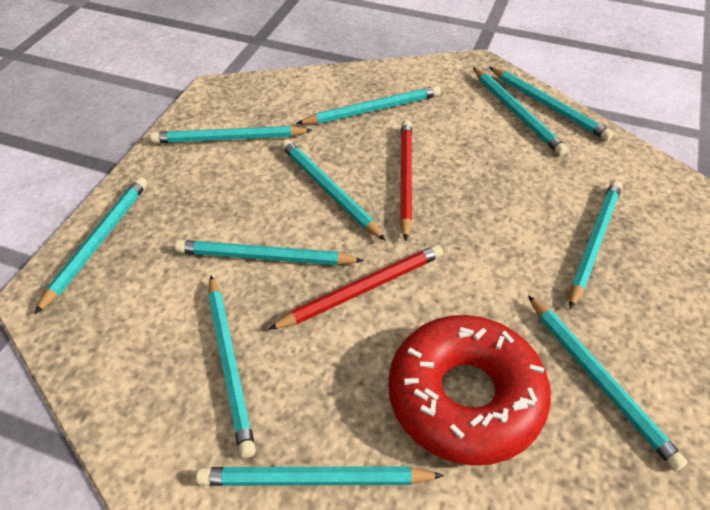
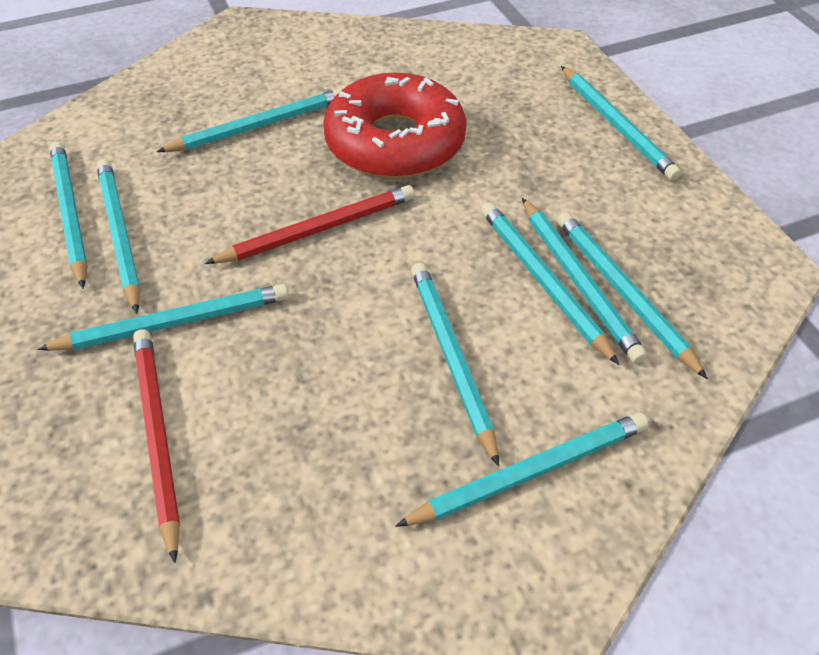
turquoise pencil: 11 -> 10

